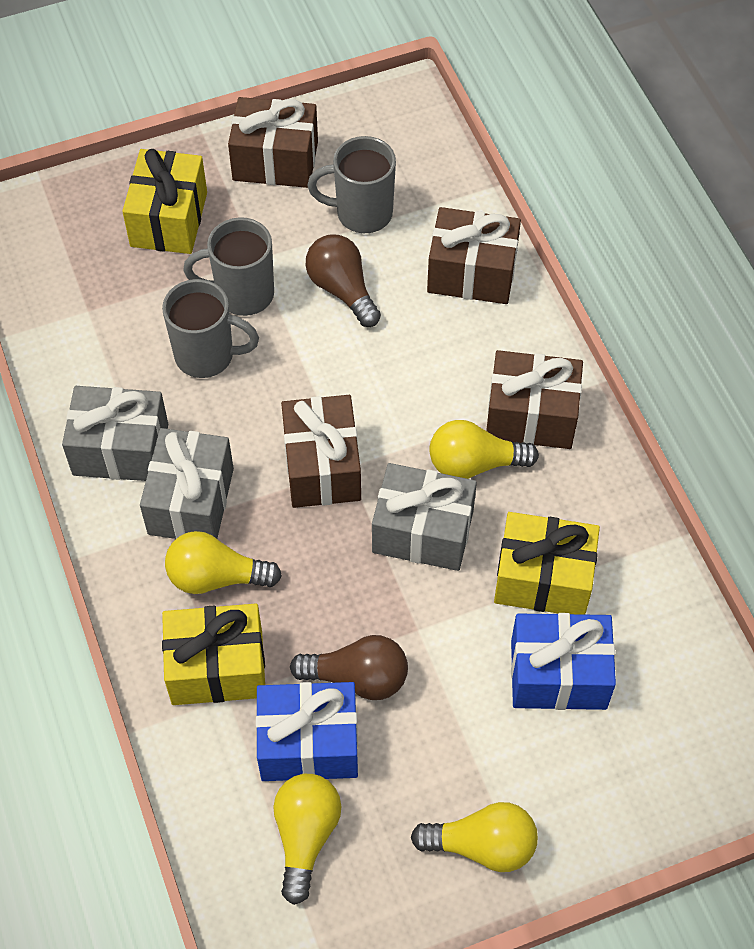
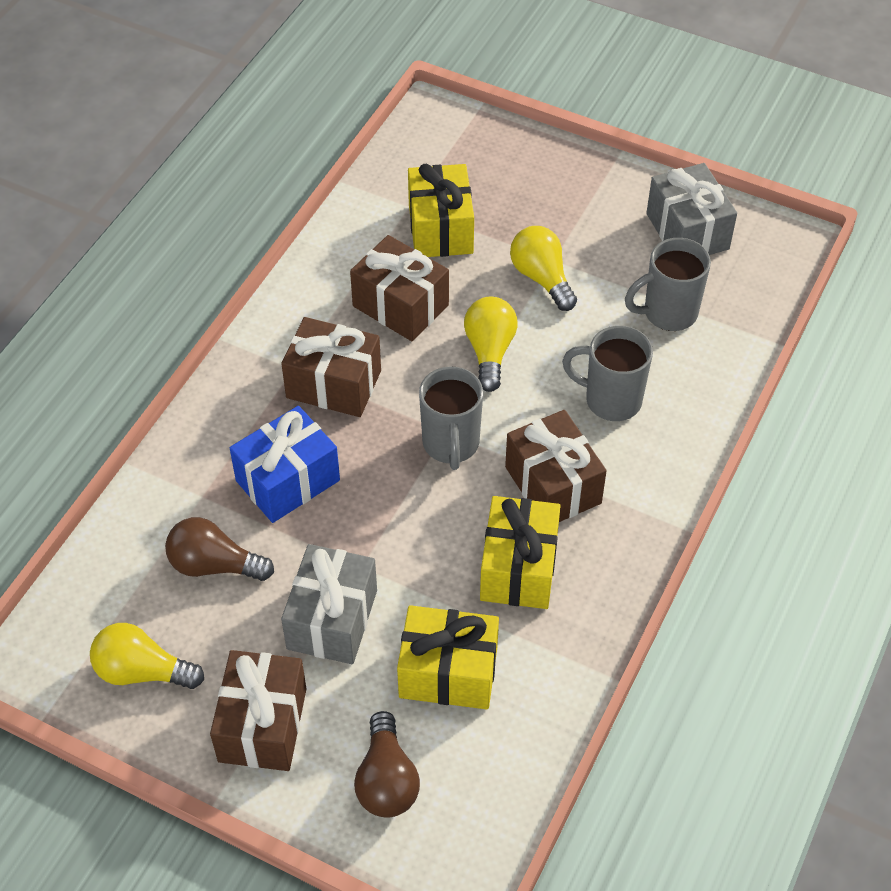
blue gift: 2 -> 1
grey gift: 3 -> 2
yellow light bulb: 4 -> 3

